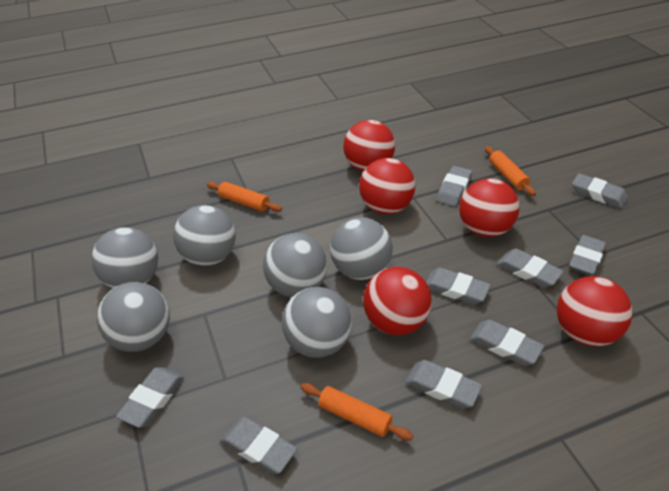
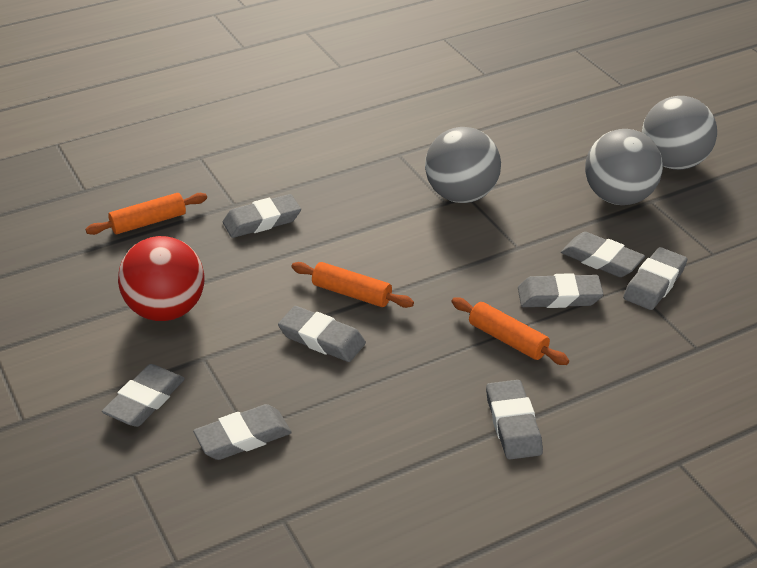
grey ball: 6 -> 3
grey eraser: 9 -> 8
red ball: 5 -> 1

